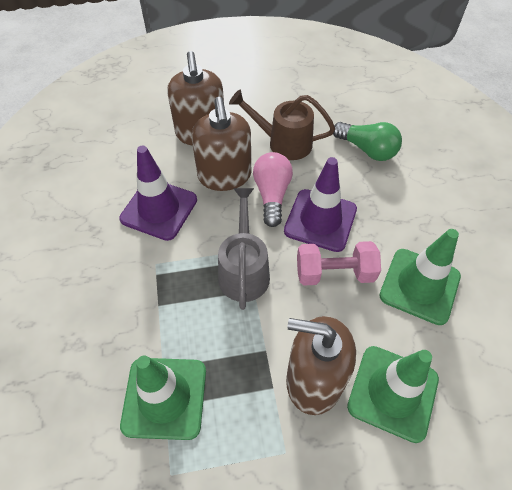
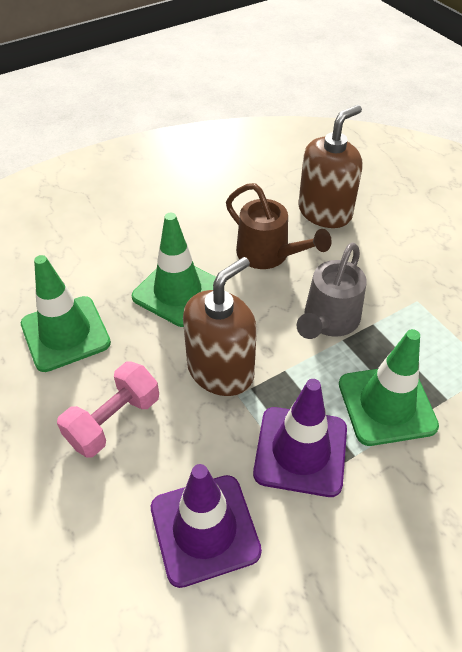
brown soap dispenser: 3 -> 2
green light bulb: 1 -> 0
pink light bulb: 1 -> 0

